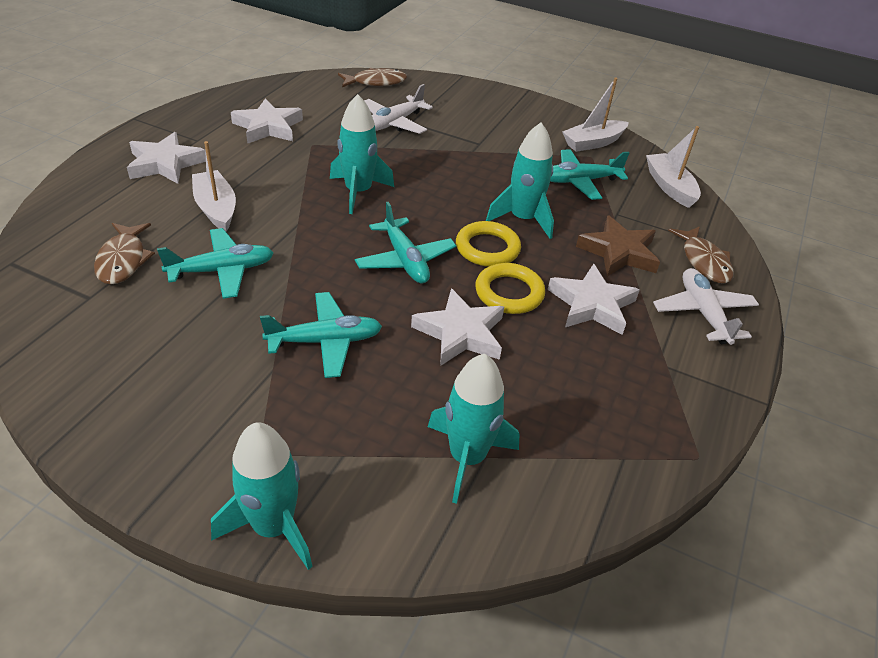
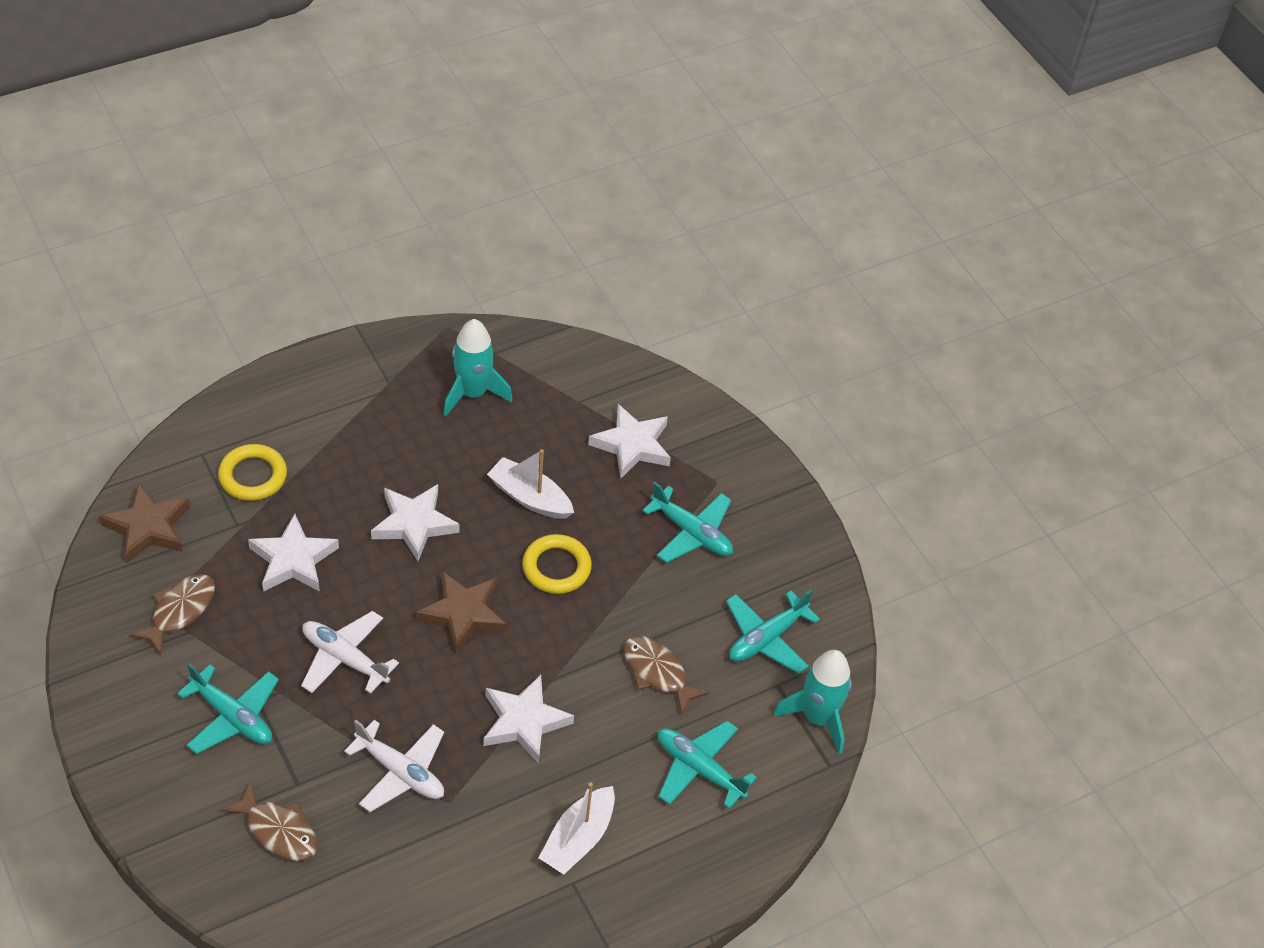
brown star: 1 -> 2
turquoise rocket: 4 -> 2
white boat: 3 -> 2

